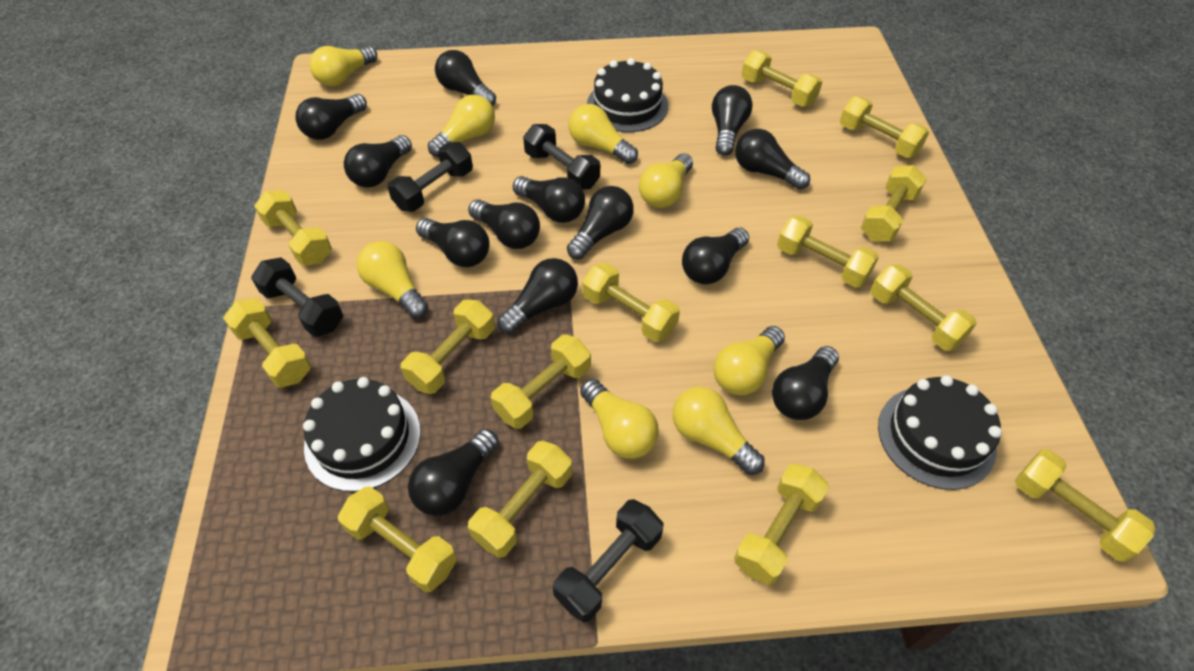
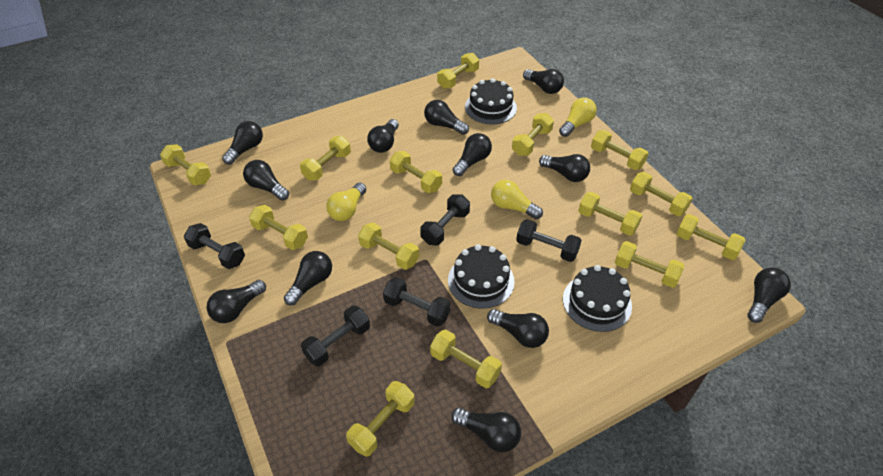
black dumbbell: 4 -> 5
black light bulb: 13 -> 12
yellow light bulb: 8 -> 3

